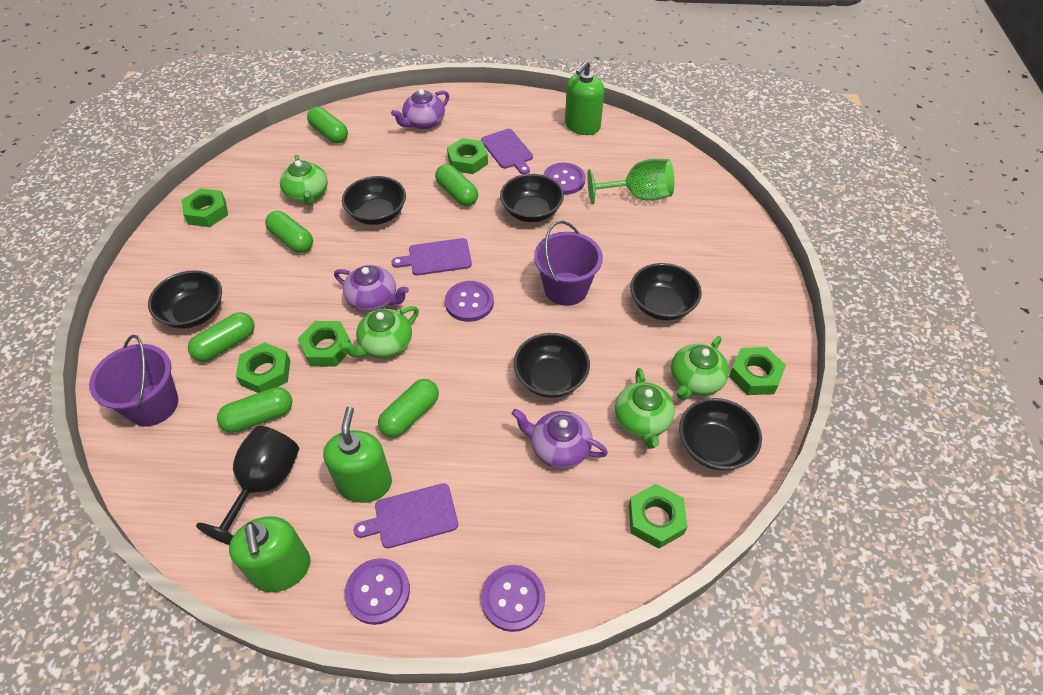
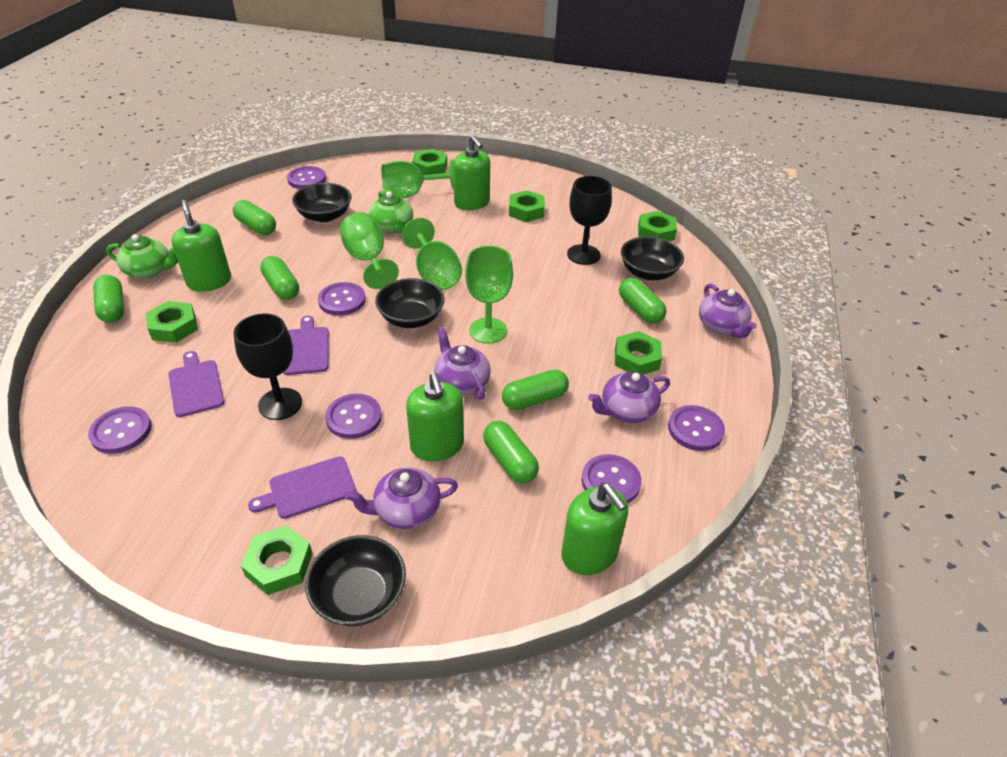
black bowl: 6 -> 4
black goblet: 1 -> 2
green goblet: 1 -> 4
green soap dispenser: 3 -> 4
green teapot: 4 -> 2
purple bucket: 2 -> 0
purple button: 4 -> 6
purple teapot: 3 -> 4

